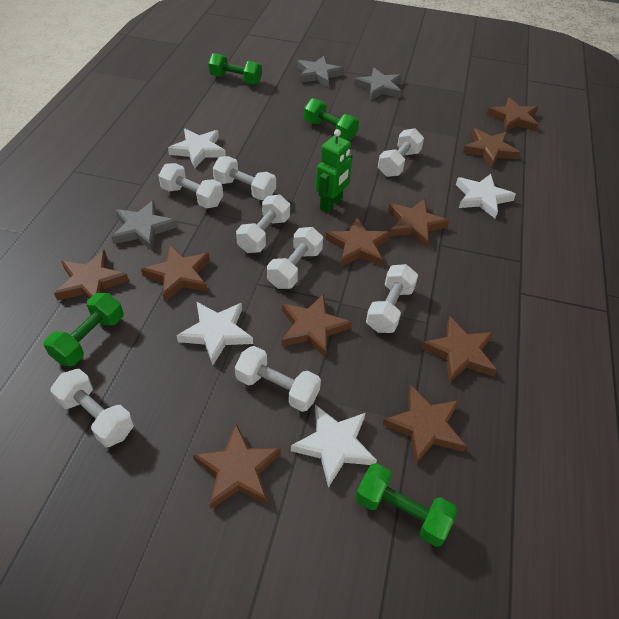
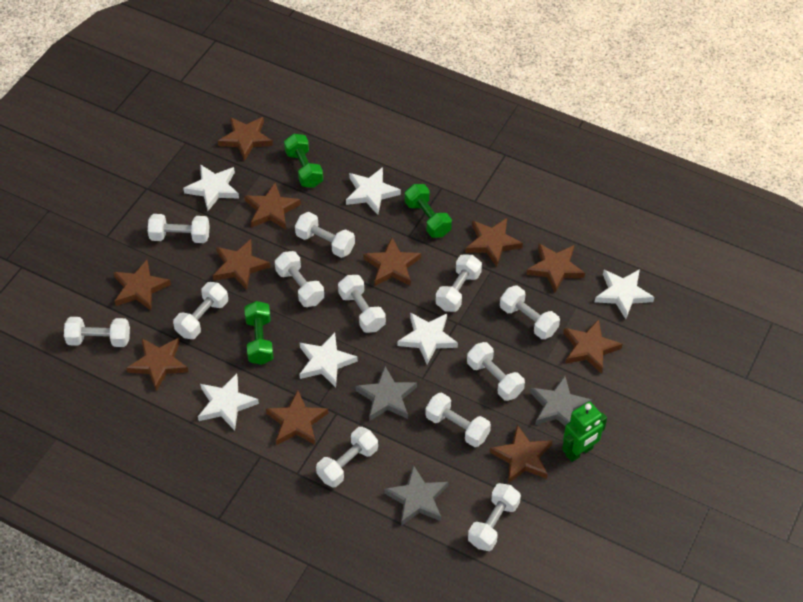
brown star: 10 -> 11
green dumbbell: 4 -> 3
white dumbbell: 8 -> 12
white star: 4 -> 6

